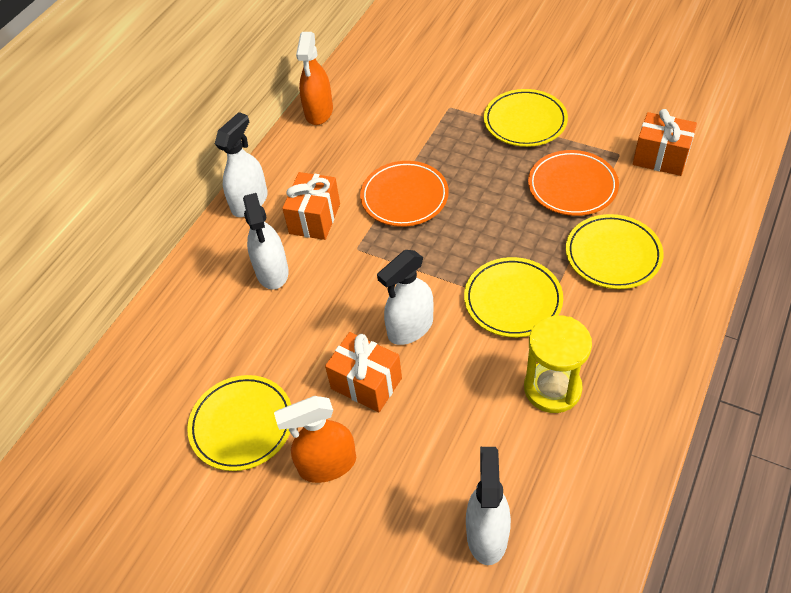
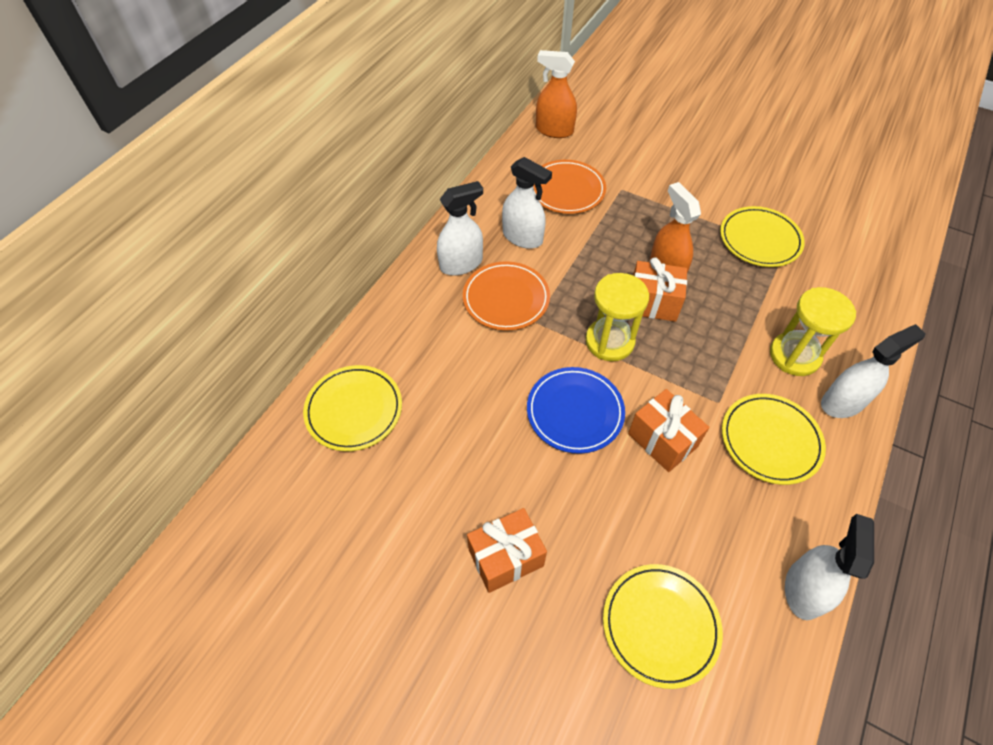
blue plate: 0 -> 1
yellow hourglass: 1 -> 2

